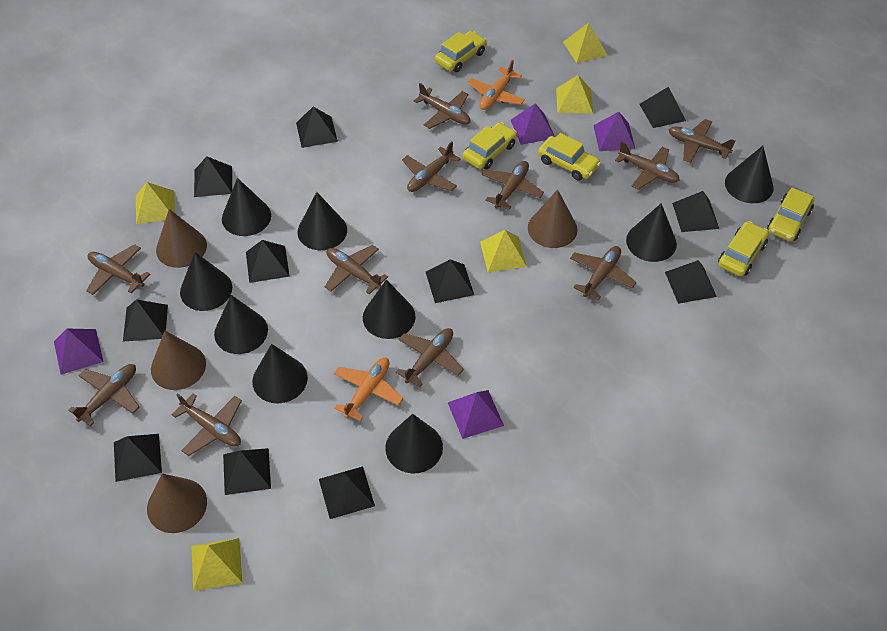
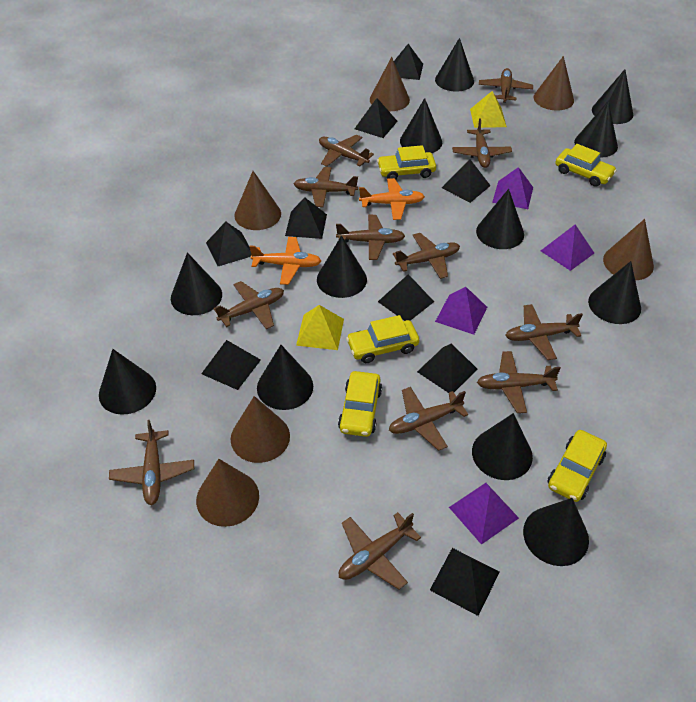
black cone: 9 -> 12
black pyramid: 11 -> 9
brown cone: 4 -> 6
brown plane: 11 -> 12
yellow pyramid: 5 -> 2

